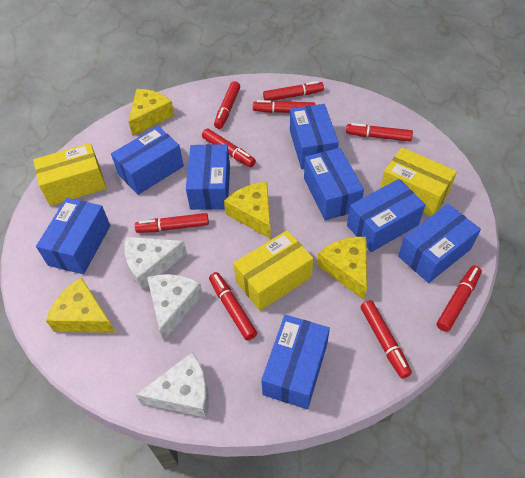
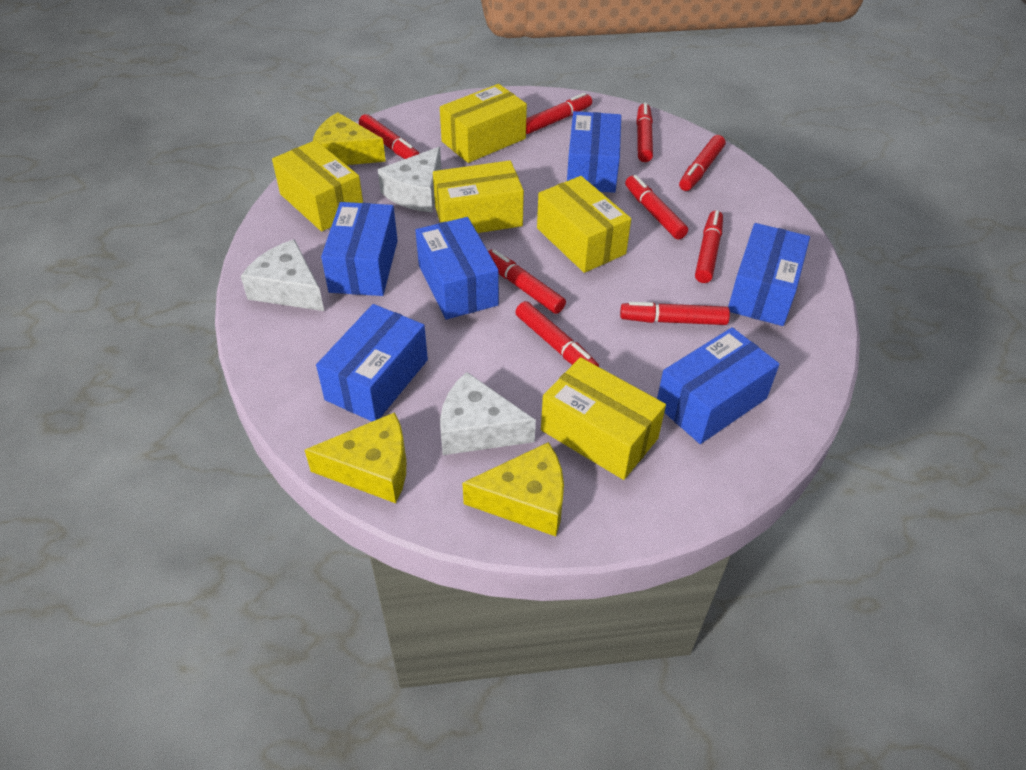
blue box: 8 -> 6
yellow box: 3 -> 5
yellow cheese: 4 -> 3

